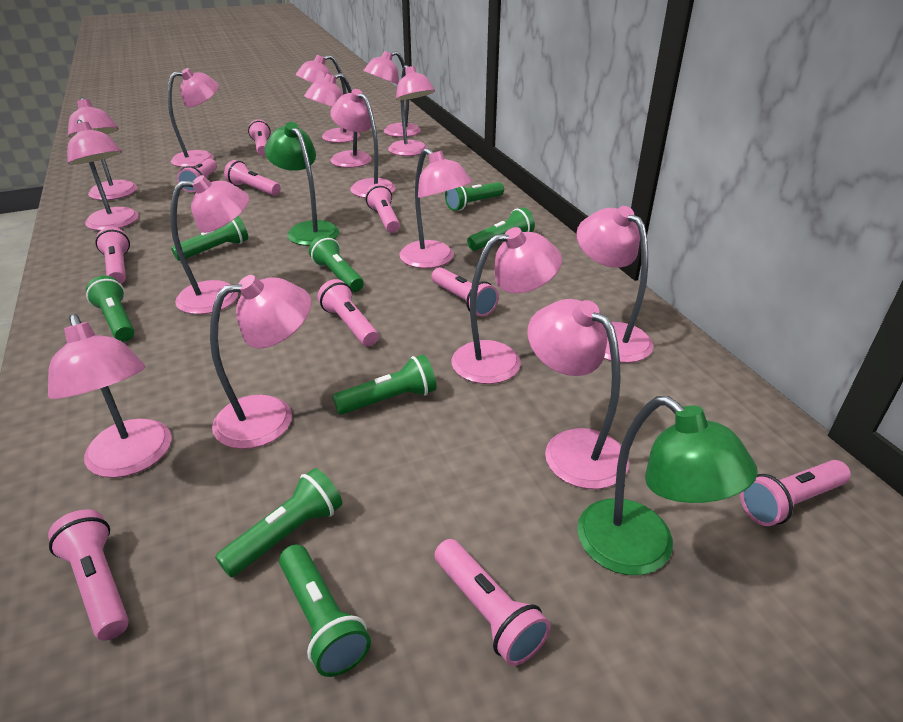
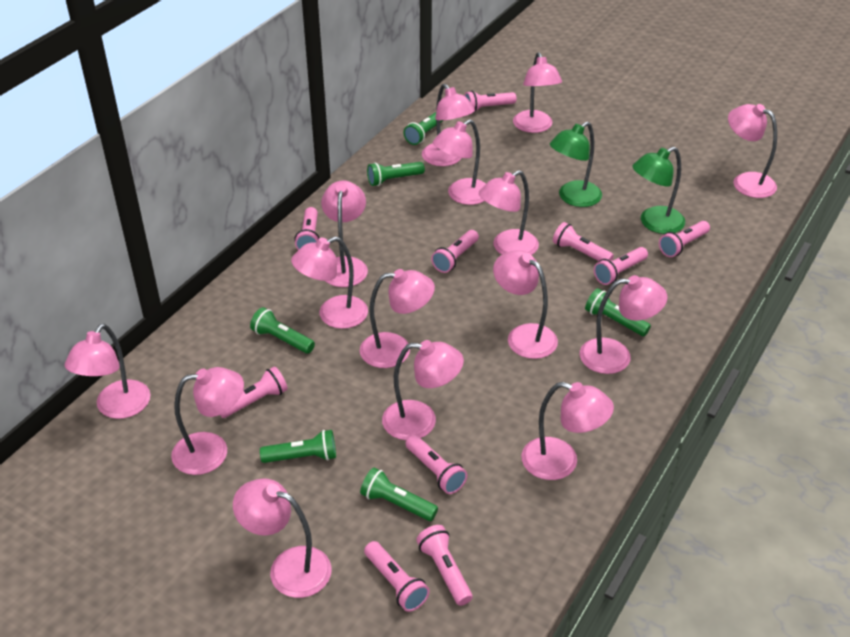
green flashlight: 8 -> 6

